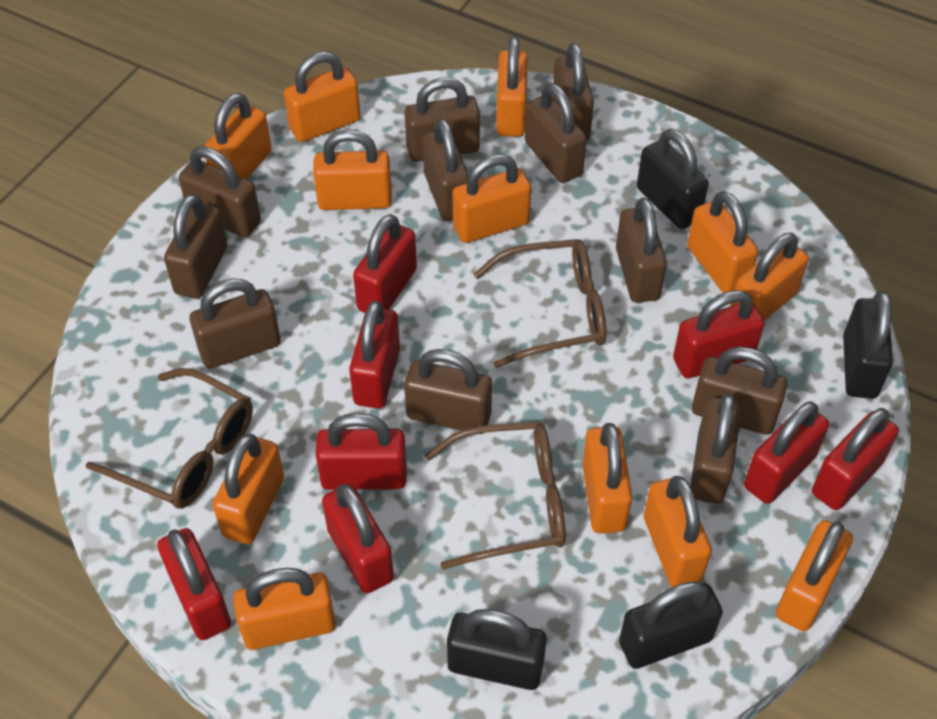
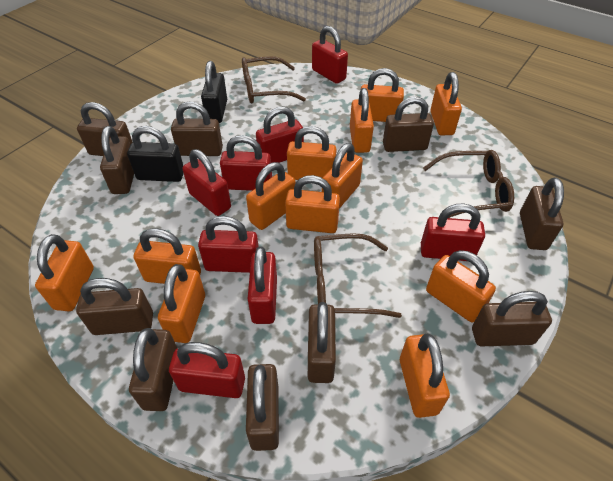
black padlock: 4 -> 2
brown padlock: 11 -> 10

